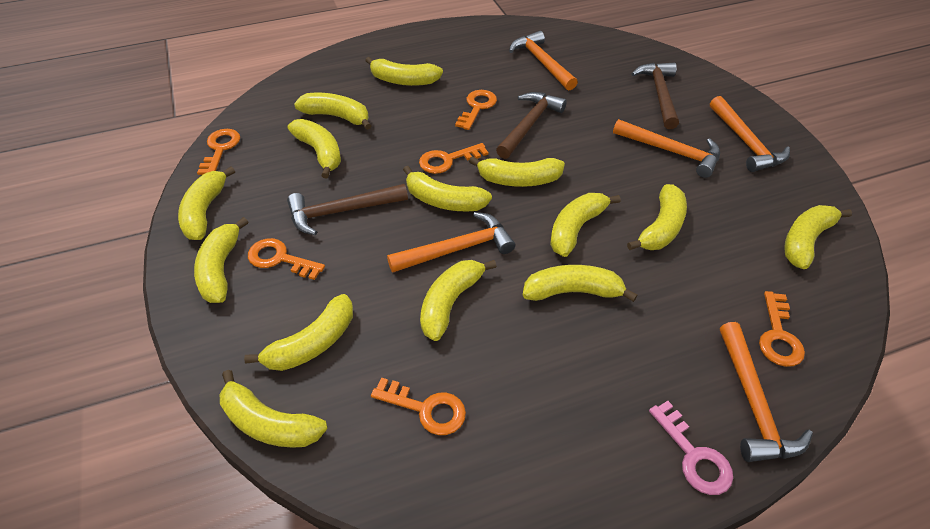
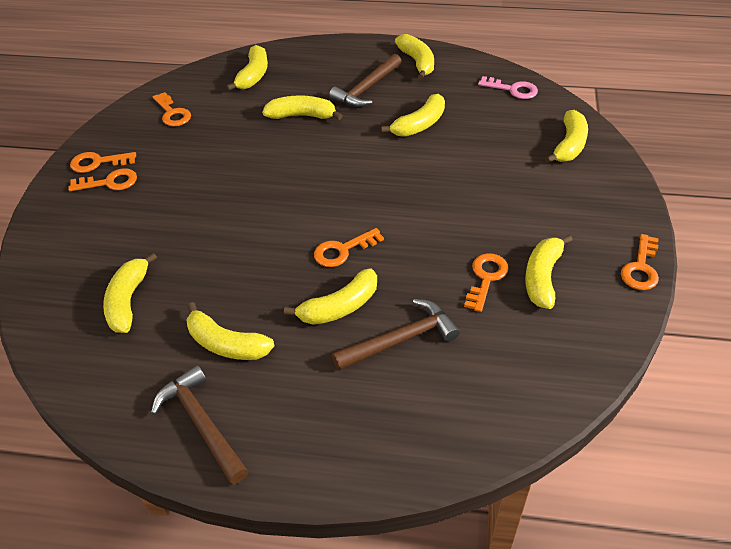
orange hammer: 5 -> 0
yellow banana: 14 -> 9

